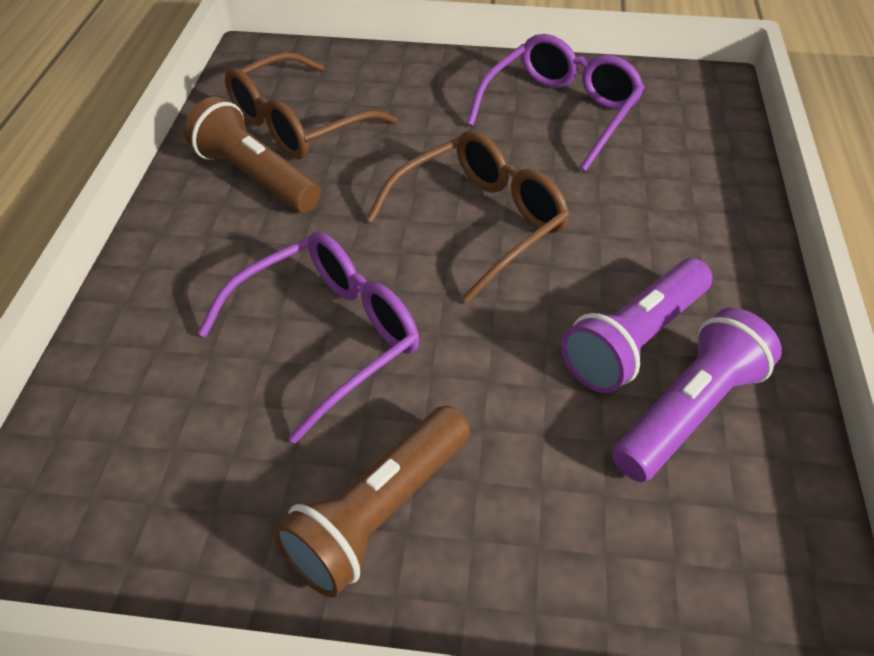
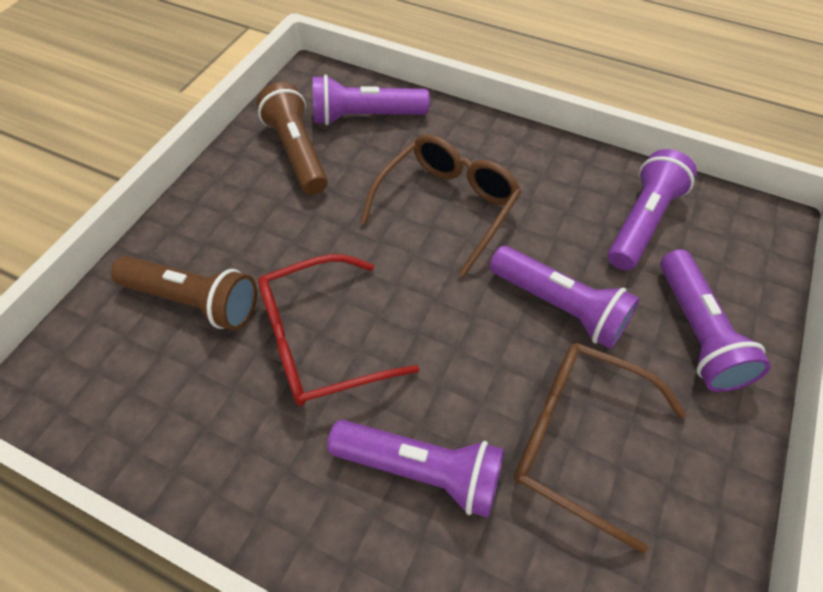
purple flashlight: 2 -> 5
purple glasses: 2 -> 0
red glasses: 0 -> 1

